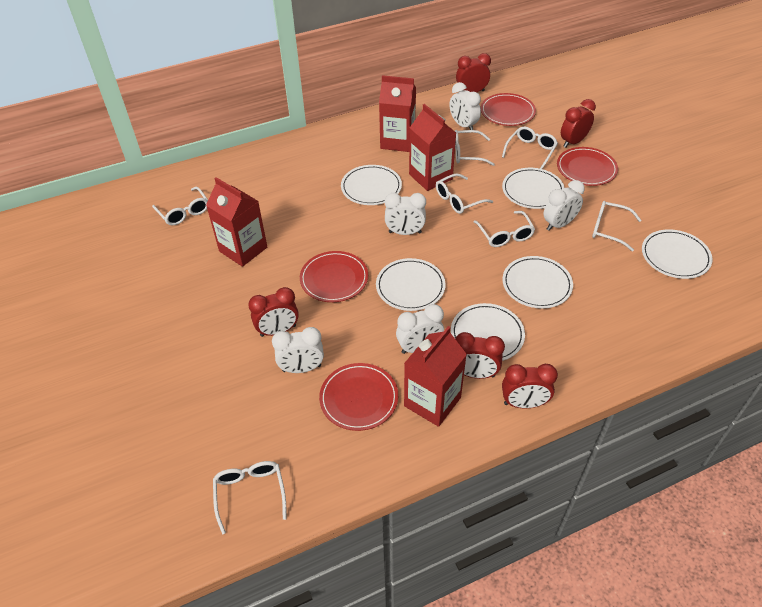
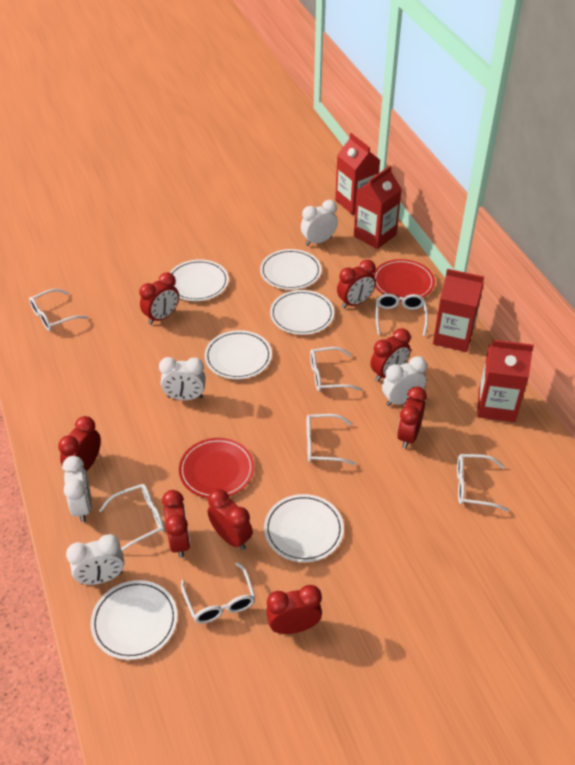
red clock: 5 -> 8
red plate: 4 -> 2

